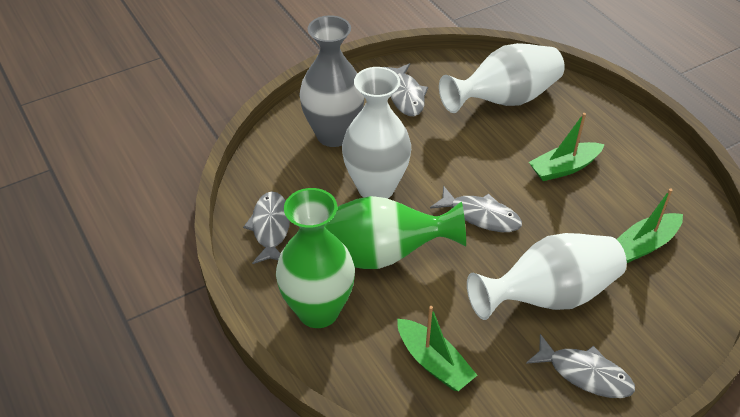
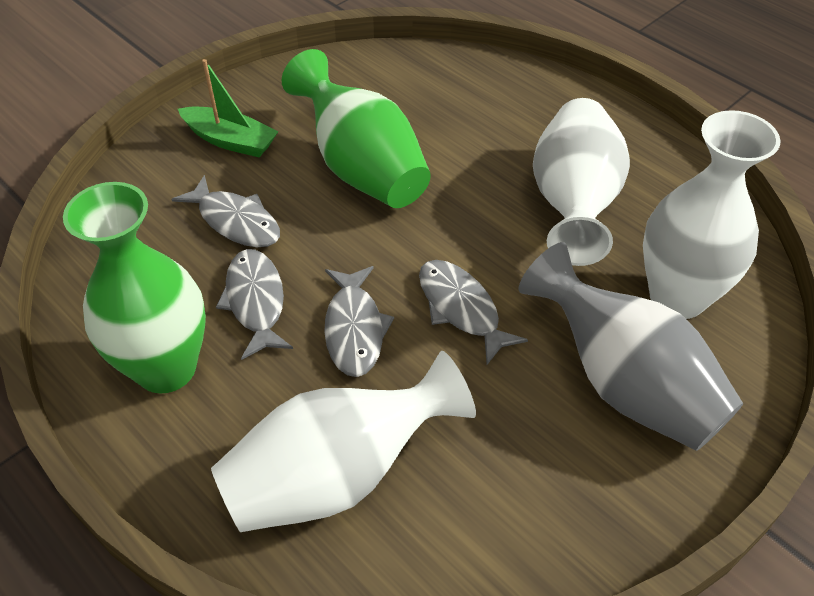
green boat: 3 -> 1

